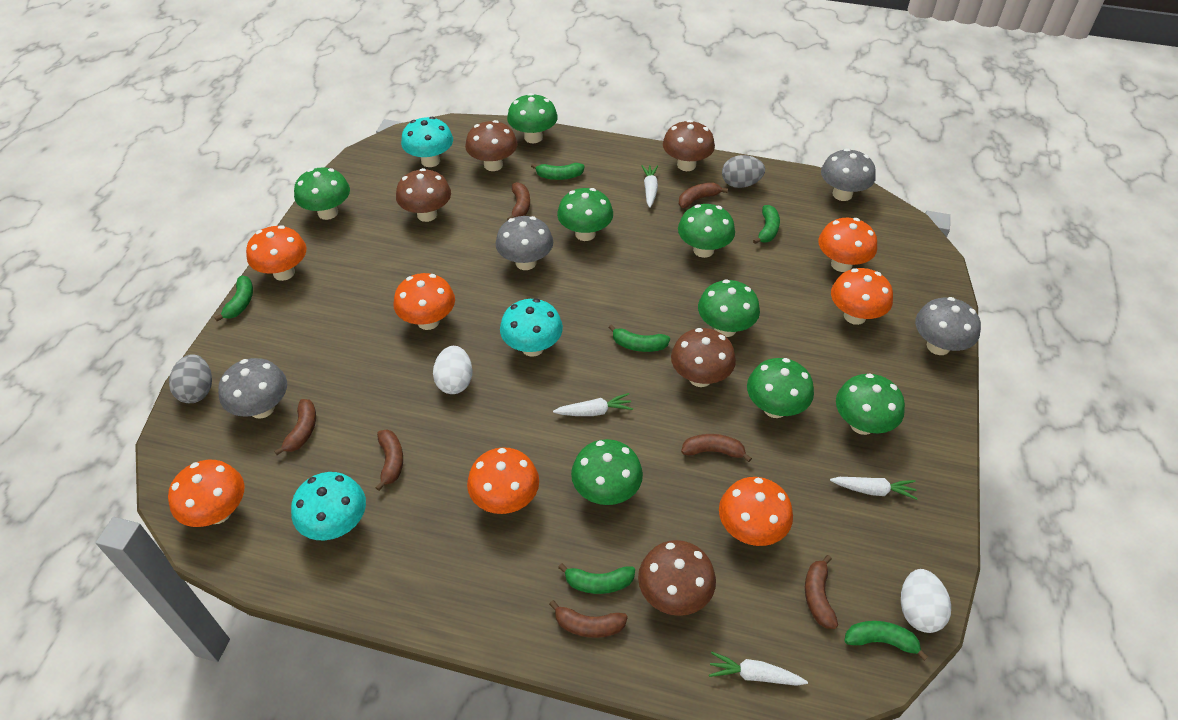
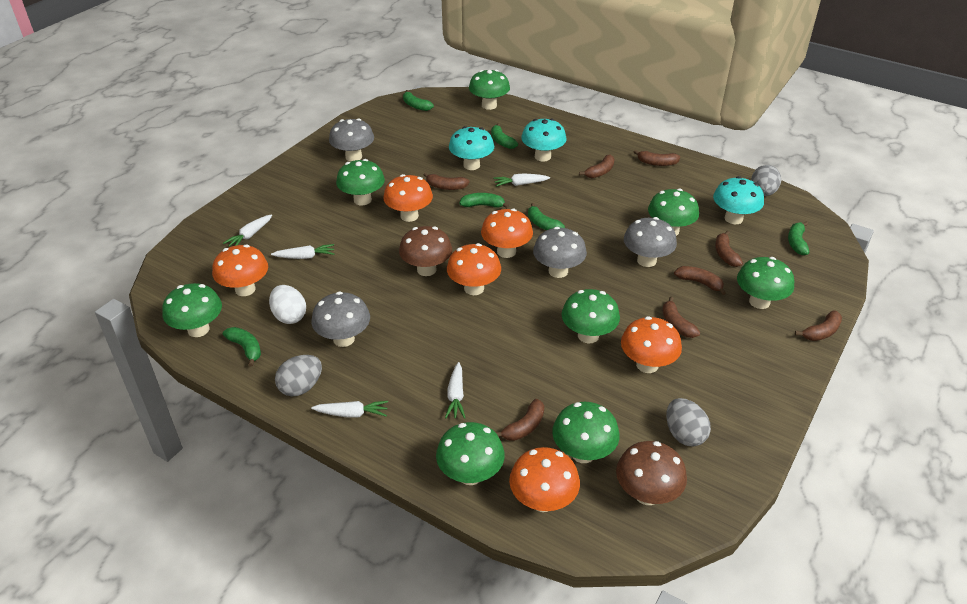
brown banana: 7 -> 8
brown mushroom: 5 -> 2
grey egg: 2 -> 3
orange mushroom: 7 -> 6
white carrot: 4 -> 5
white egg: 2 -> 1

